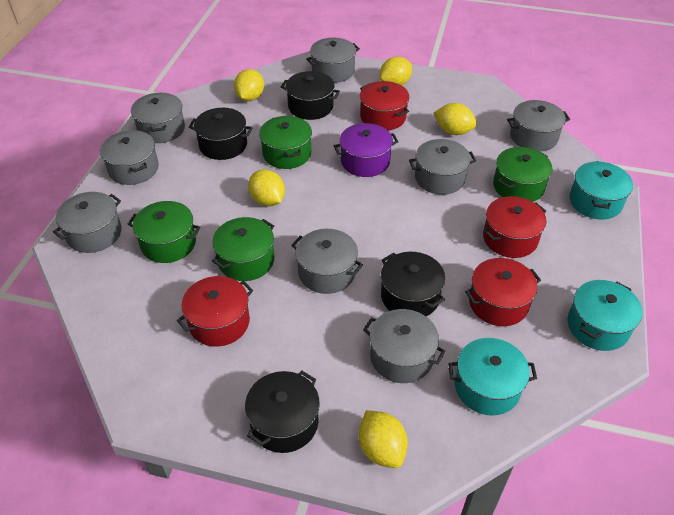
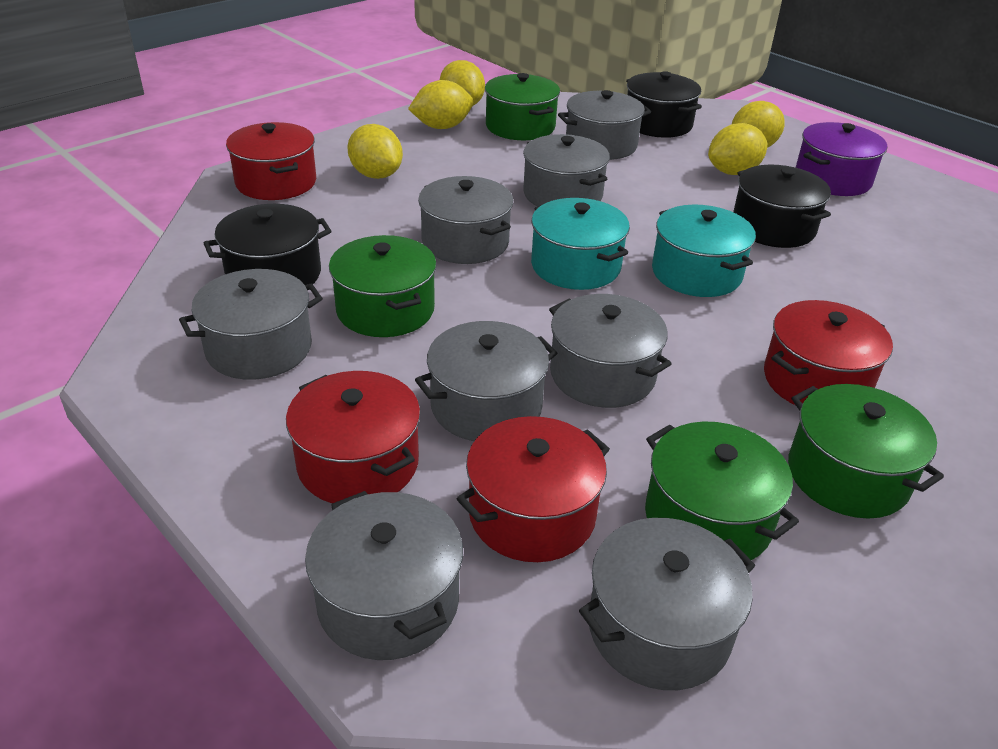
black pot: 4 -> 3
turquoise pot: 3 -> 2

